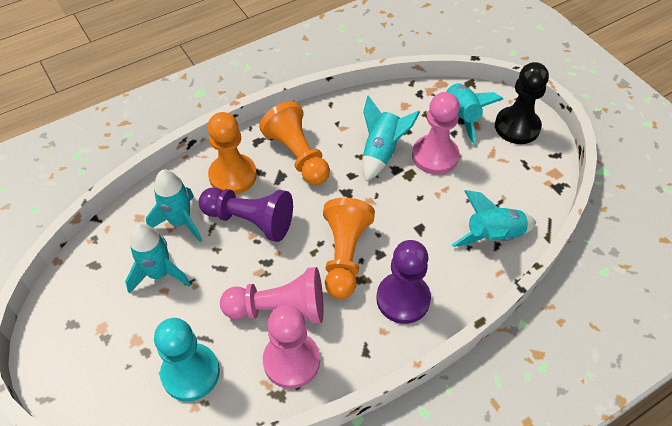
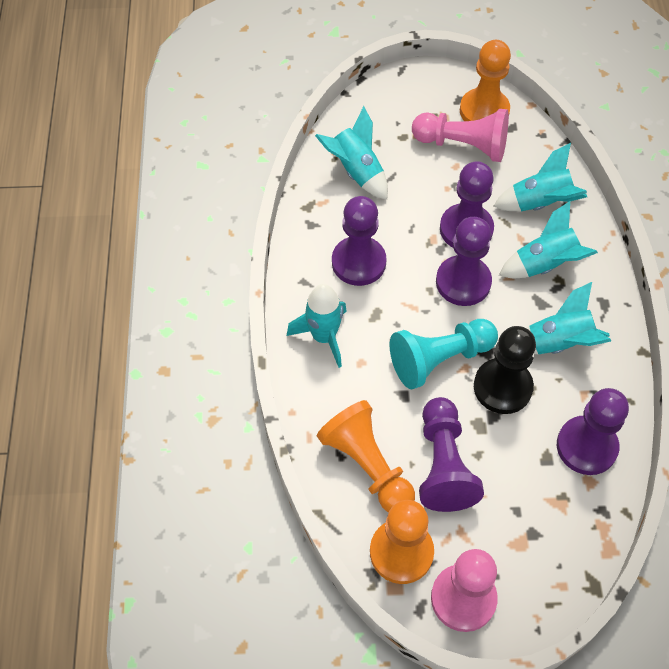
pink pawn: 3 -> 2
purple pawn: 2 -> 5

